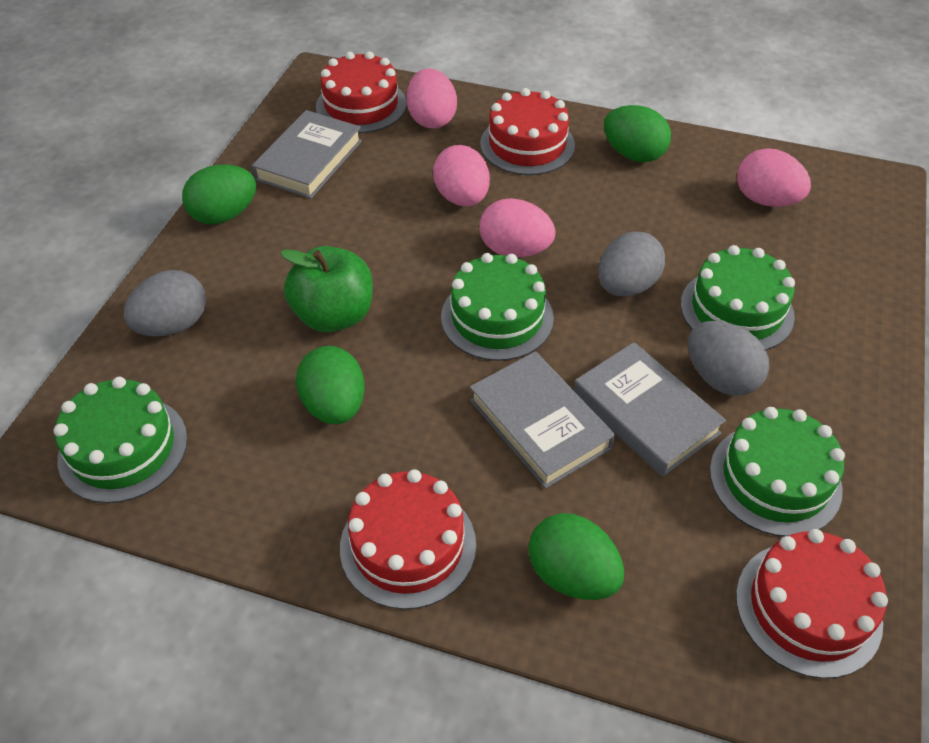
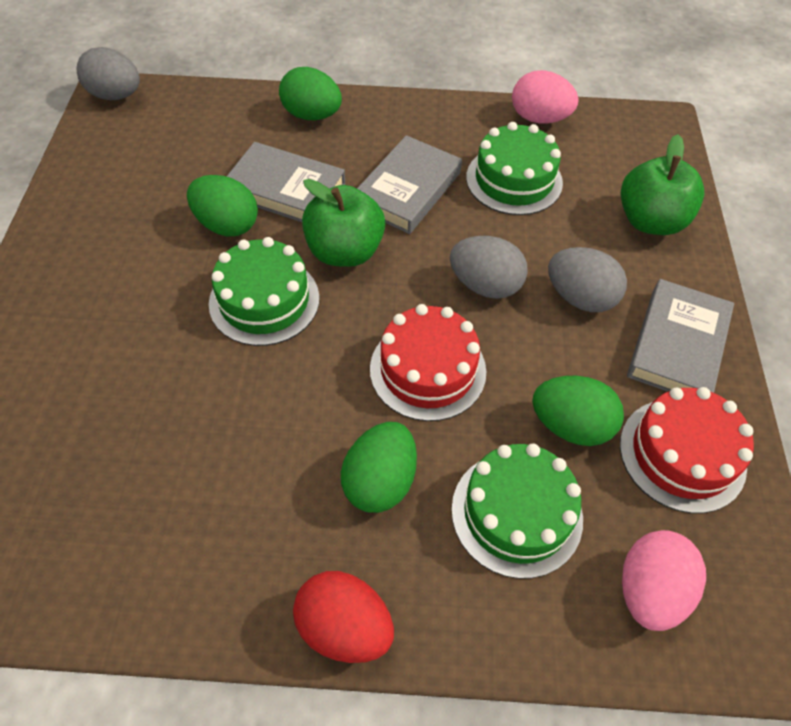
green apple: 1 -> 2
green cake: 4 -> 3
pink egg: 4 -> 2
red cake: 4 -> 2
red egg: 0 -> 1

